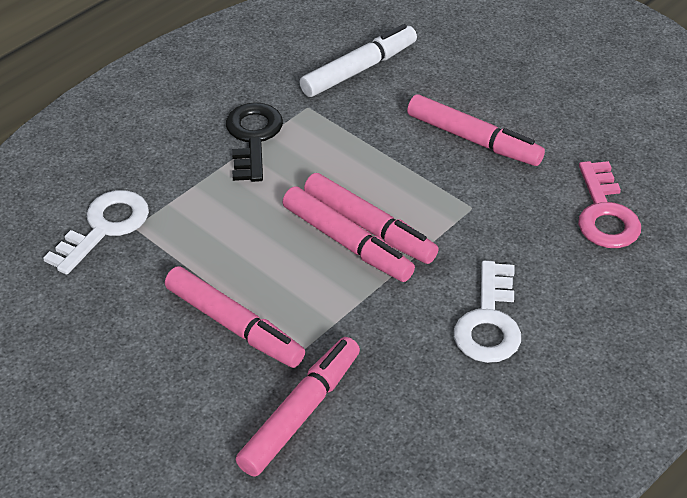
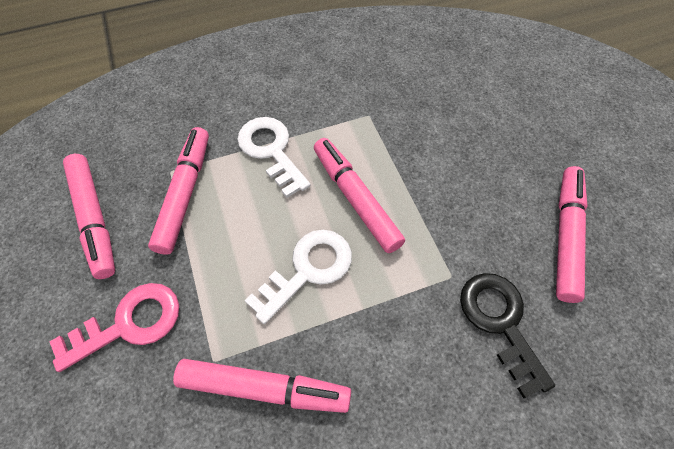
white marker: 1 -> 0

